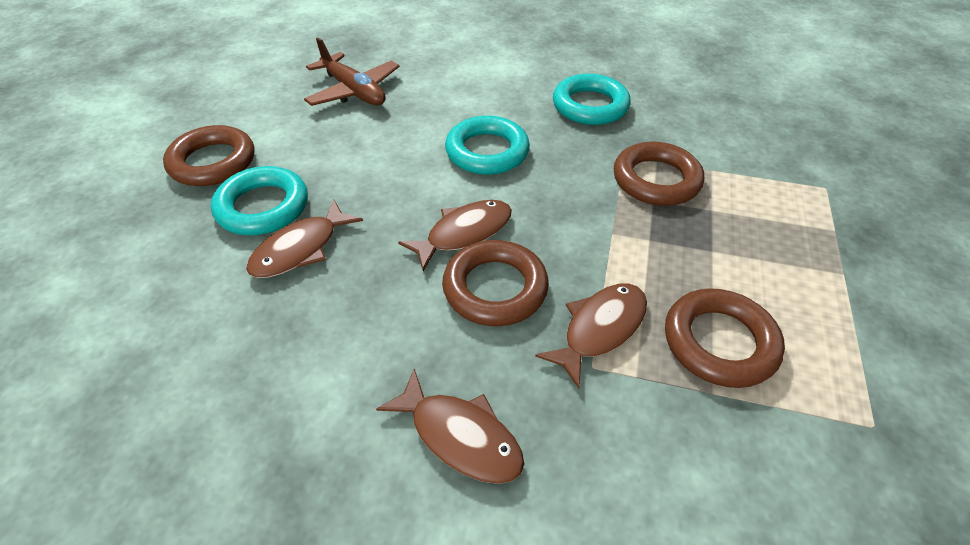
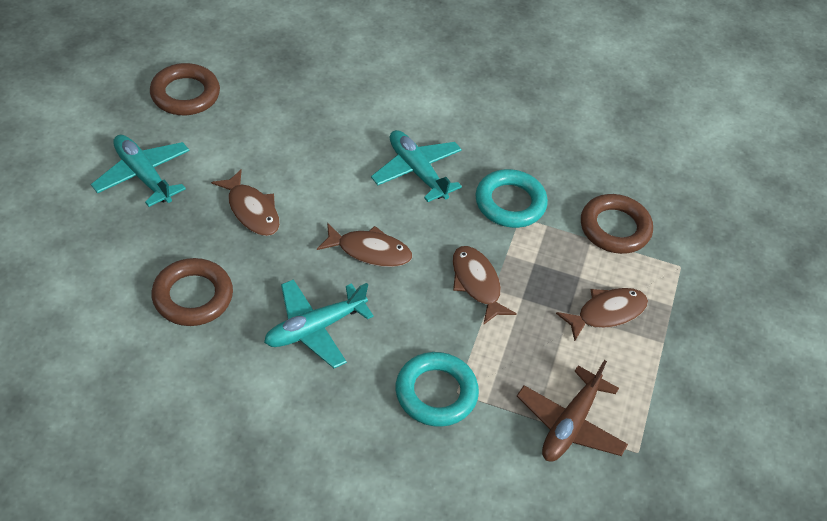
brown ring: 4 -> 3
turquoise plane: 0 -> 3
turquoise ring: 3 -> 2

